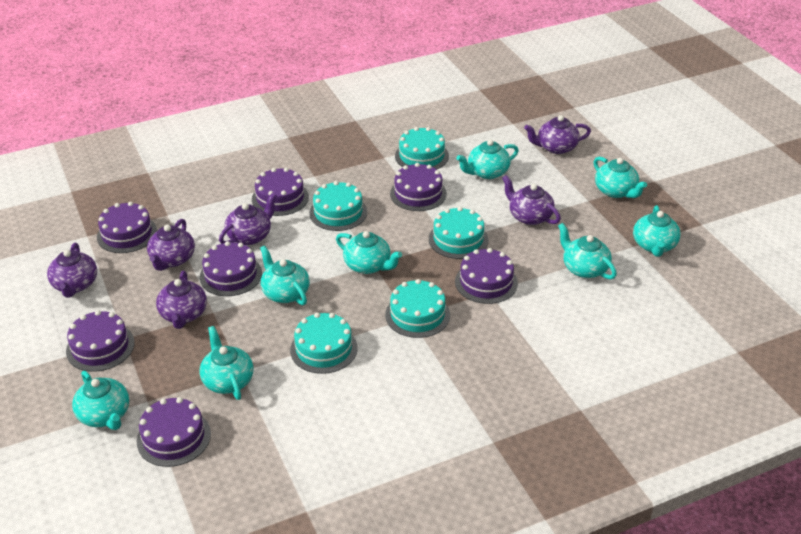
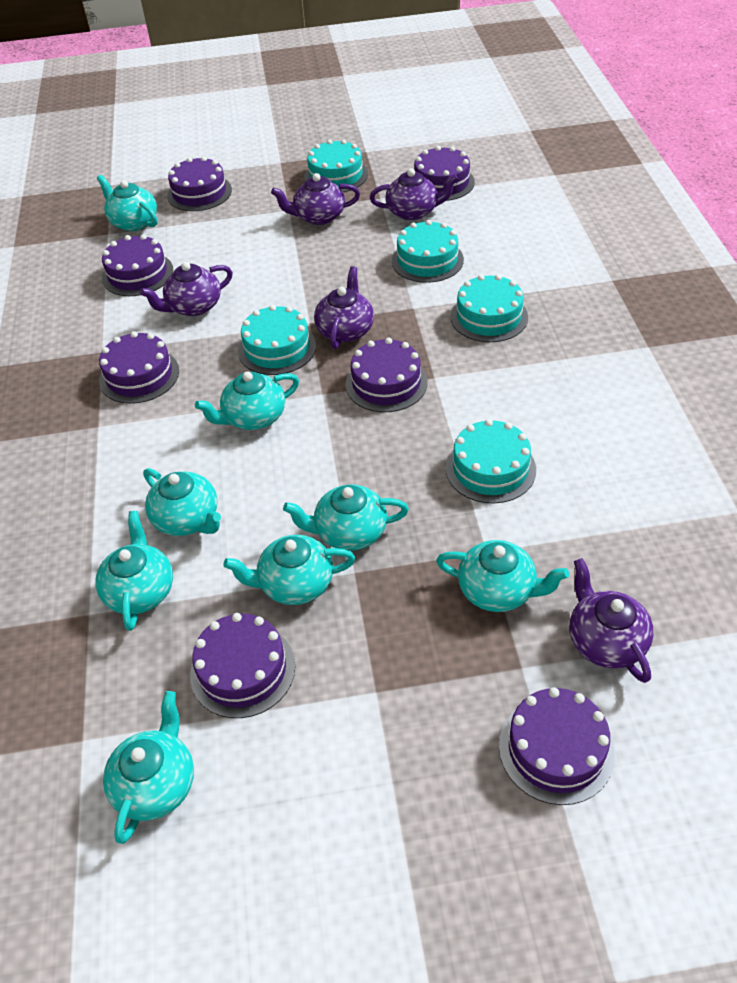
purple teapot: 6 -> 5

